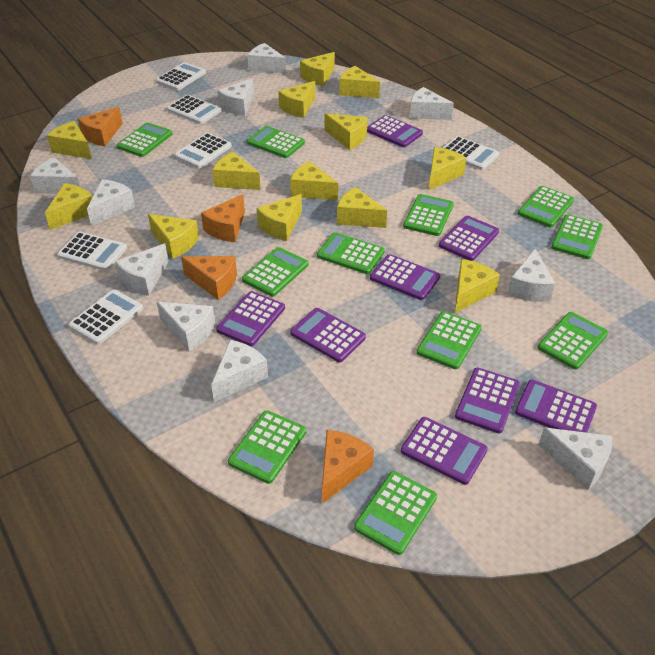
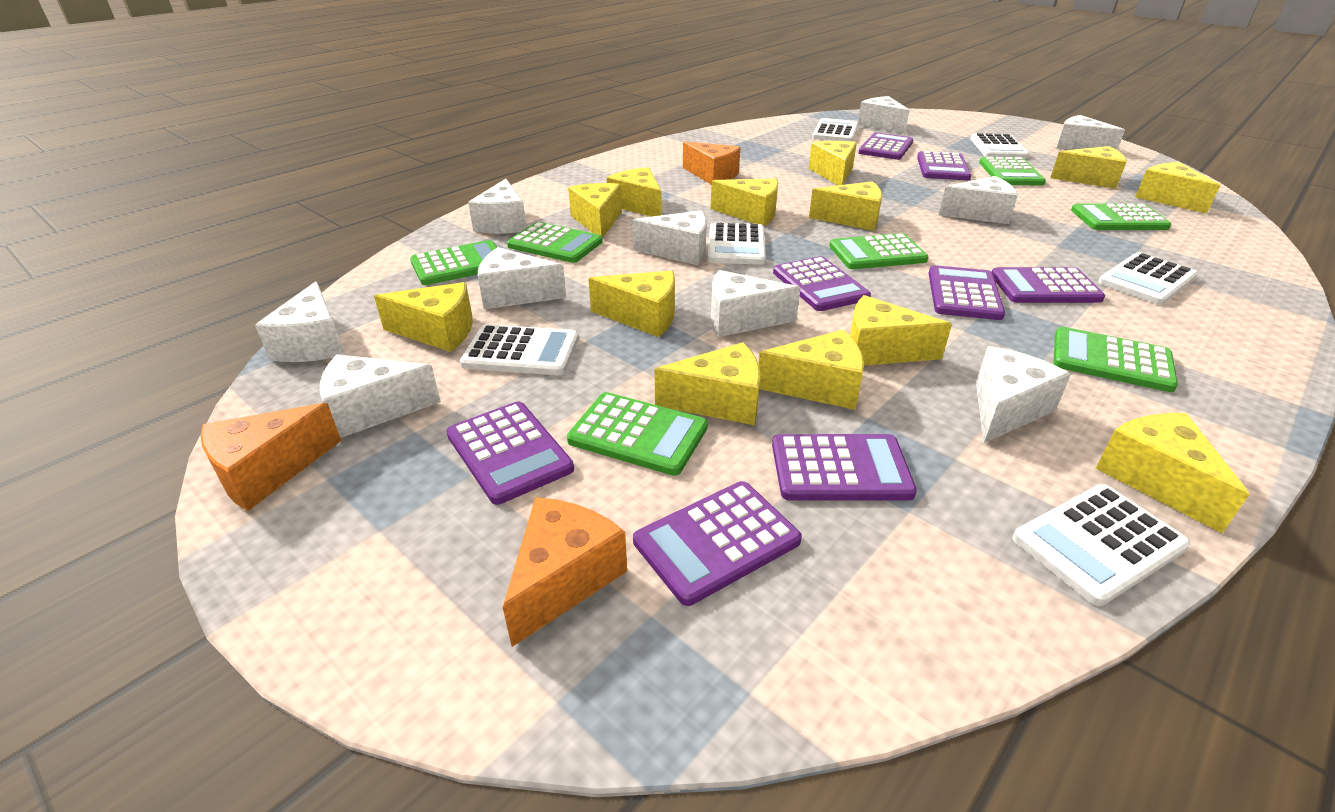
green calculator: 11 -> 7
orange cheese: 4 -> 3

